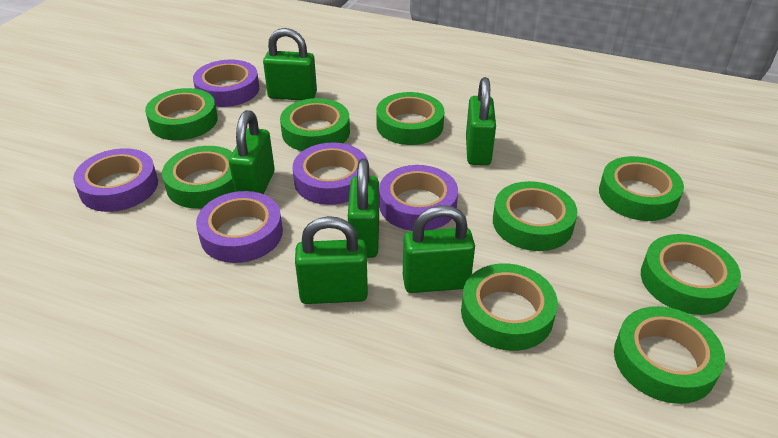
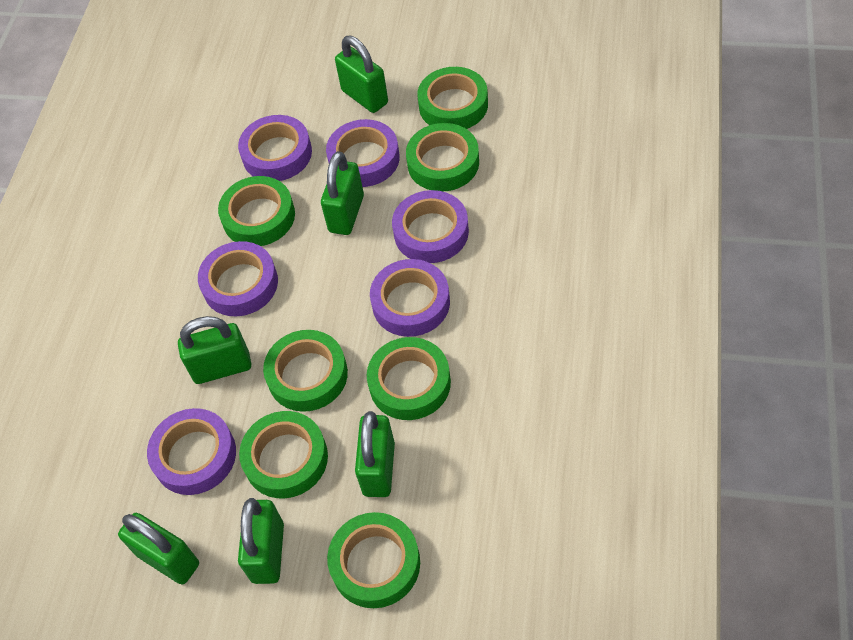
green tape: 9 -> 7
purple tape: 5 -> 6

